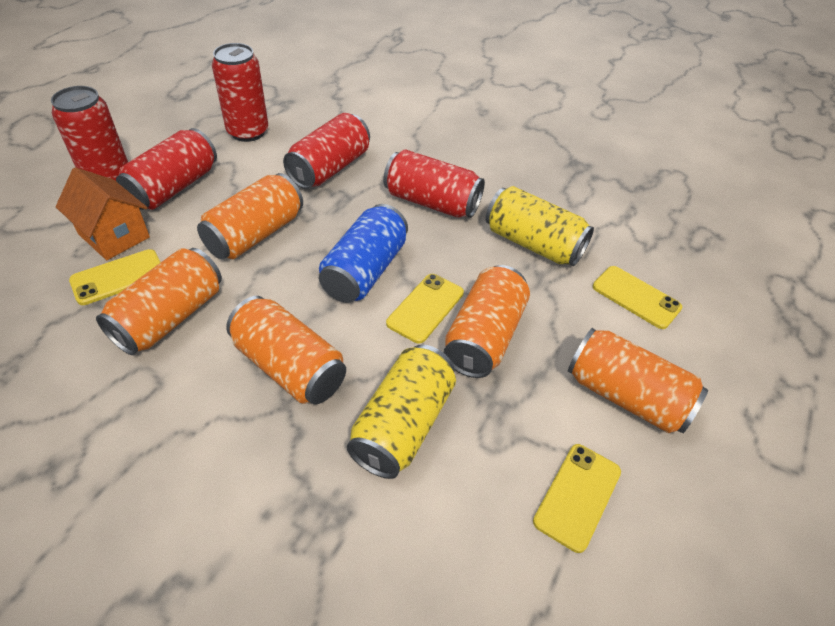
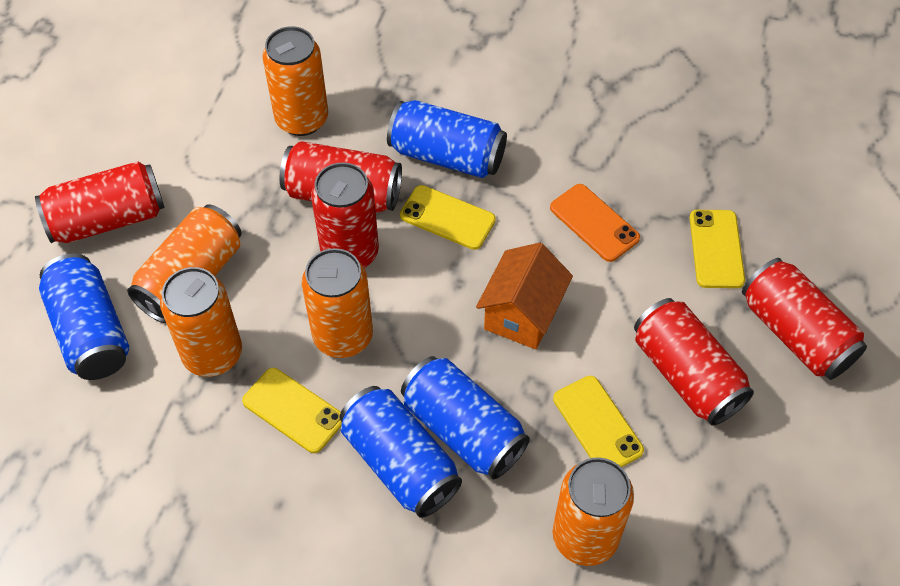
blue can: 1 -> 4
orange phone: 0 -> 1
yellow can: 2 -> 0

